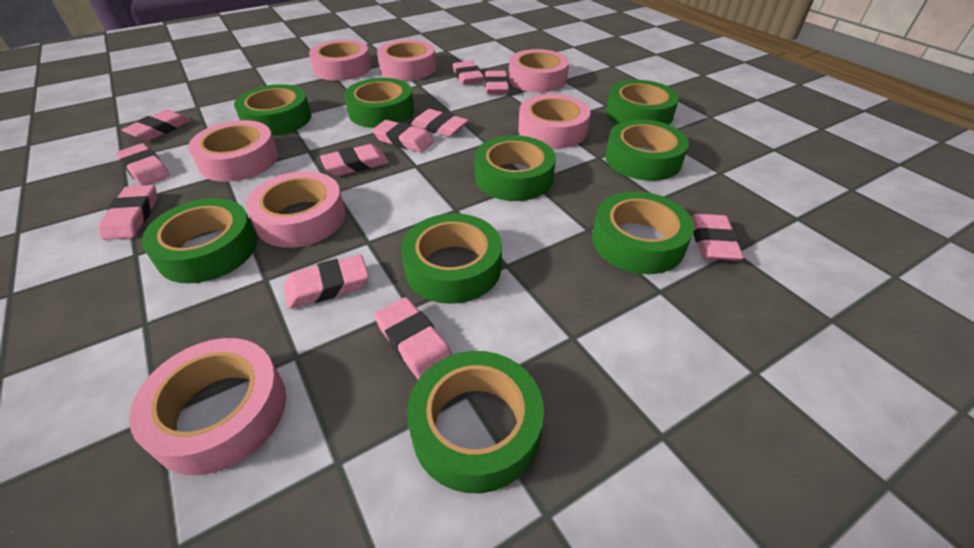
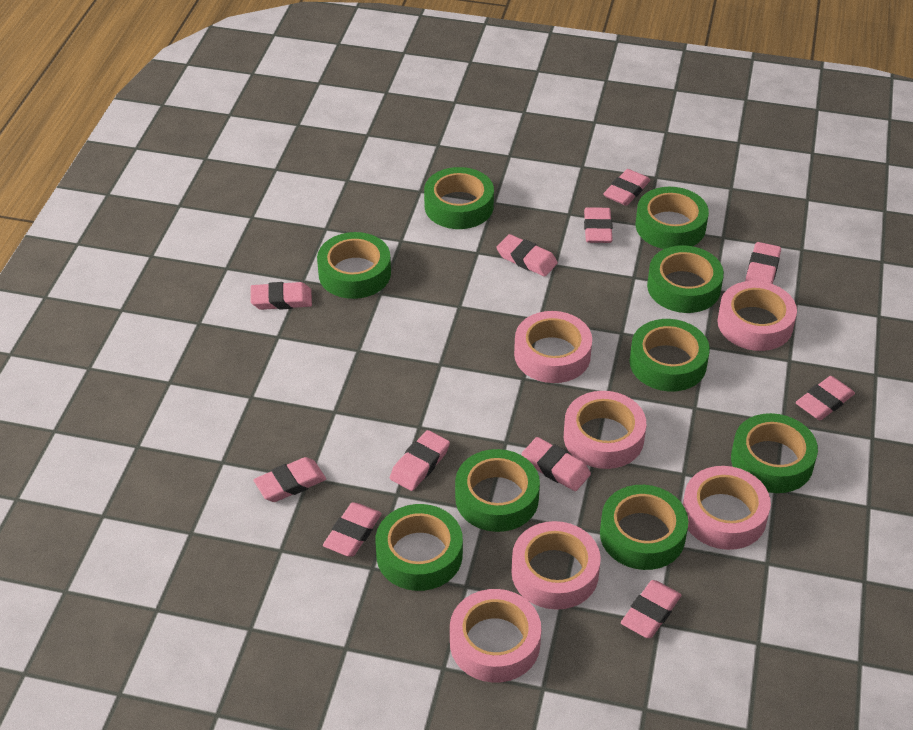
pink tape: 7 -> 6

